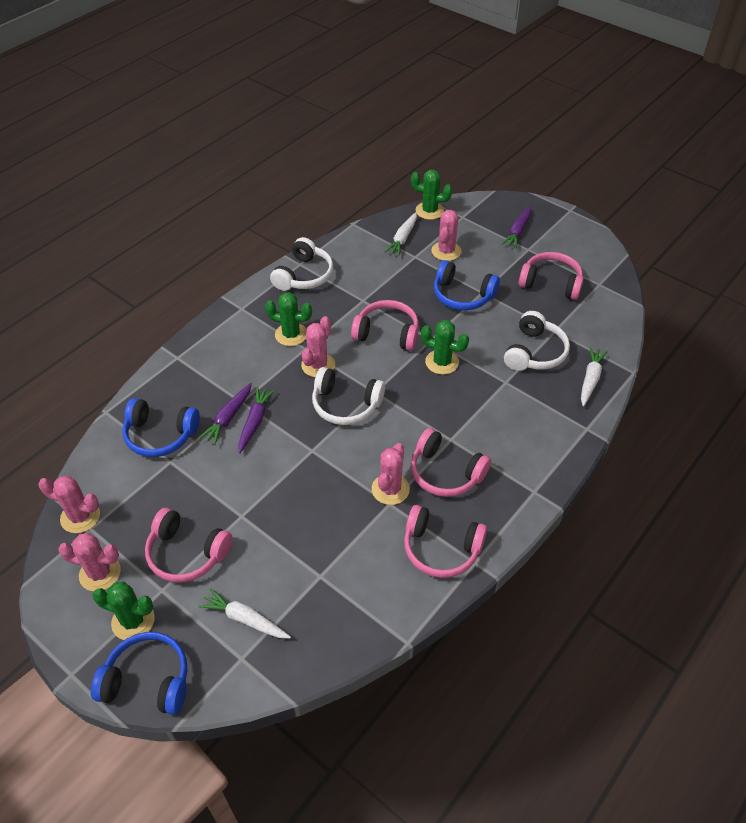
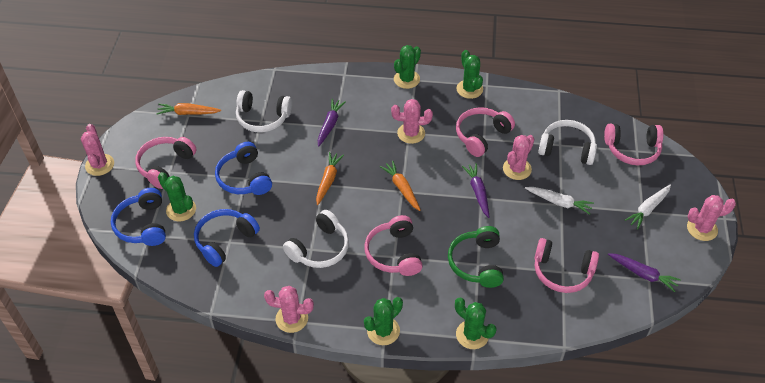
green cactus: 4 -> 5
green headphones: 0 -> 1
orange carrot: 0 -> 3
white carrot: 3 -> 2

